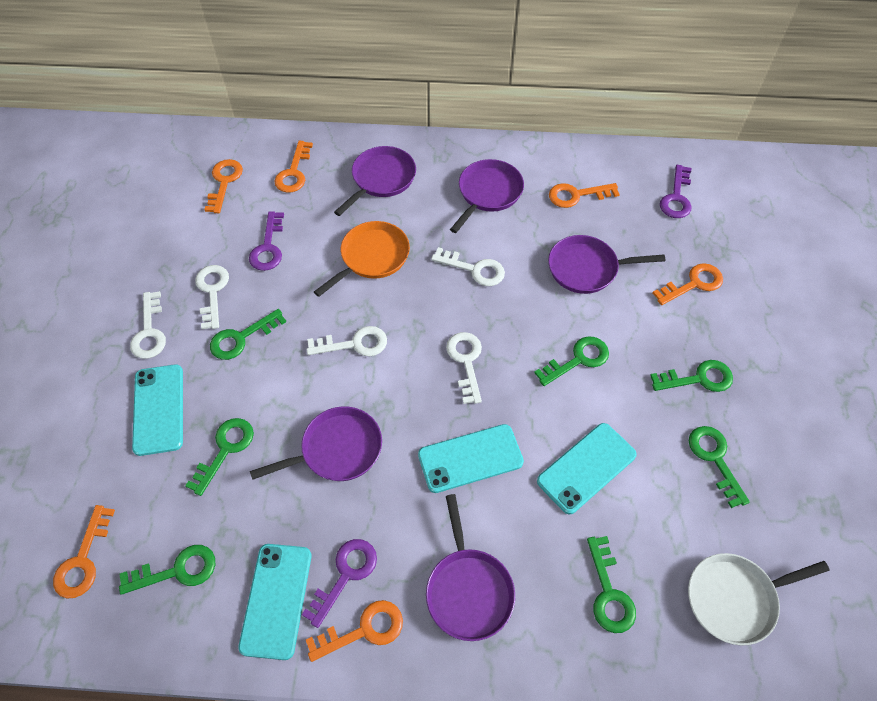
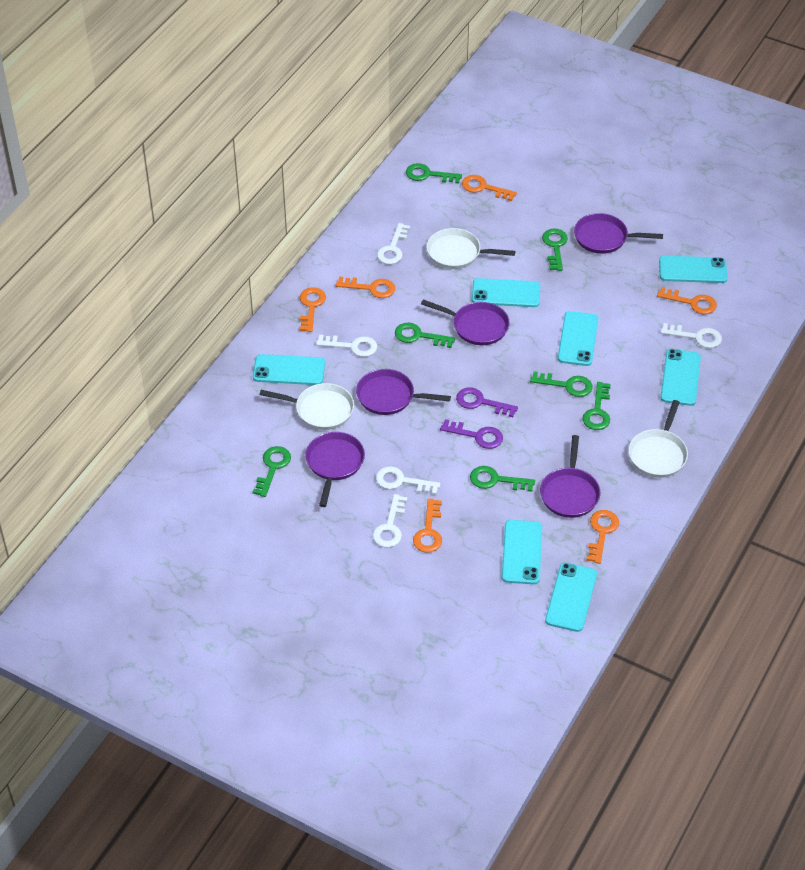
orange pan: 1 -> 0
purple key: 3 -> 2
turquoise phone: 4 -> 7
white pan: 1 -> 3

